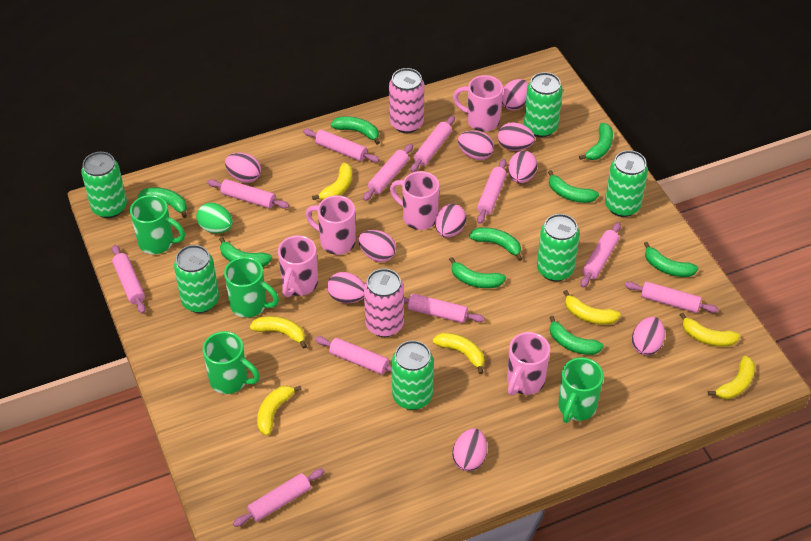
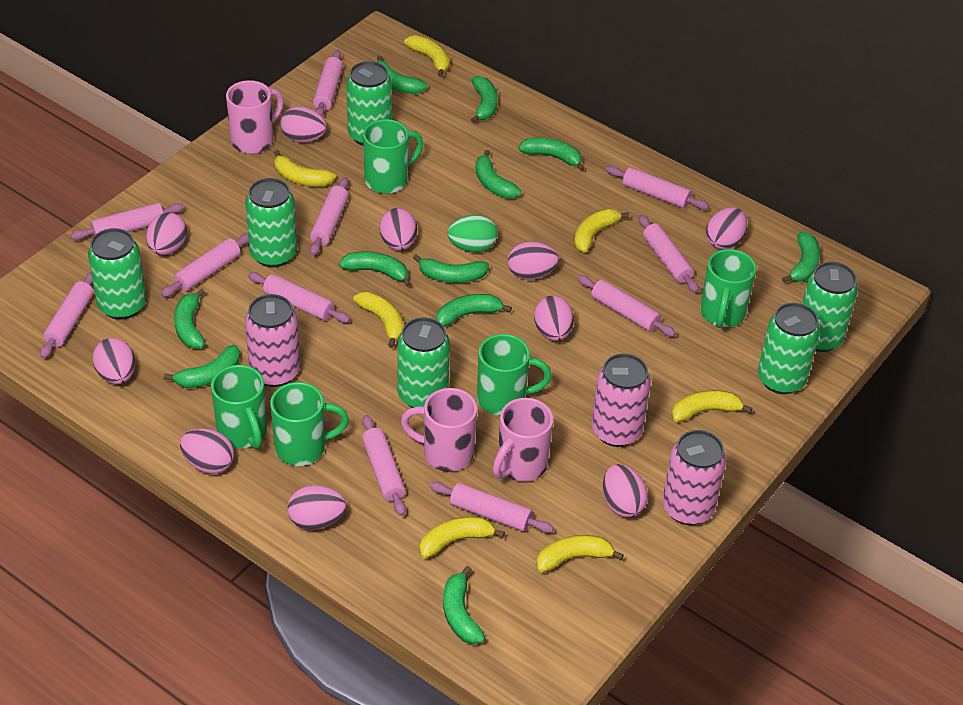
green banana: 9 -> 11
green mug: 4 -> 5
pink can: 2 -> 3
pink mug: 5 -> 3

